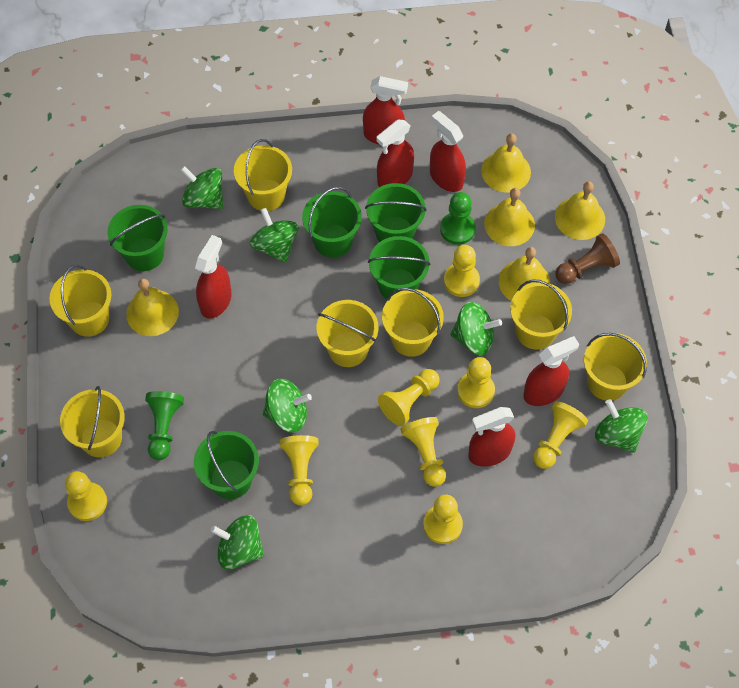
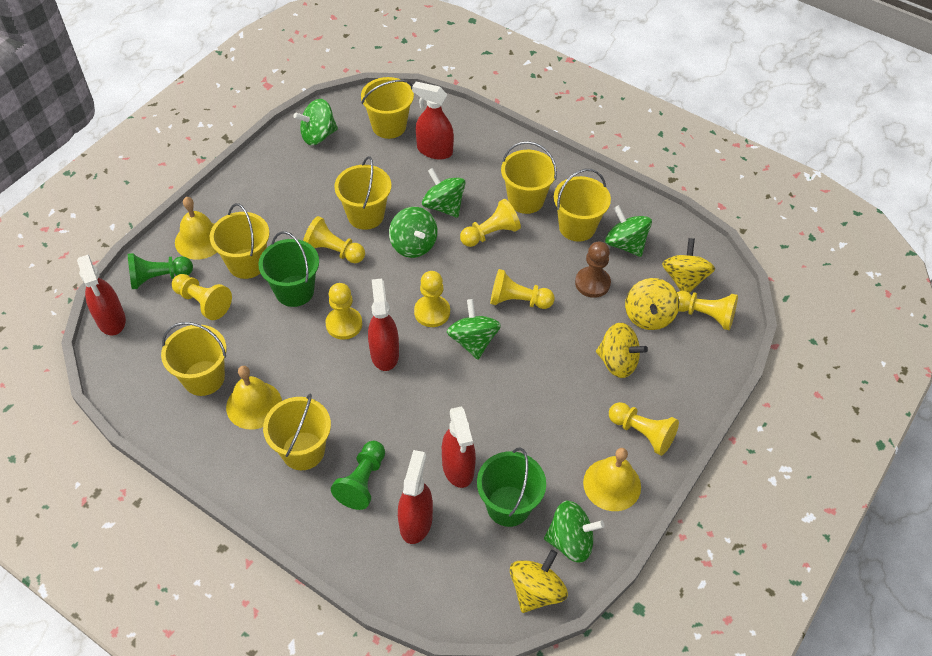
green bucket: 5 -> 2
red spray bottle: 6 -> 5
yellow bell: 5 -> 3
yellow spinning top: 0 -> 4

